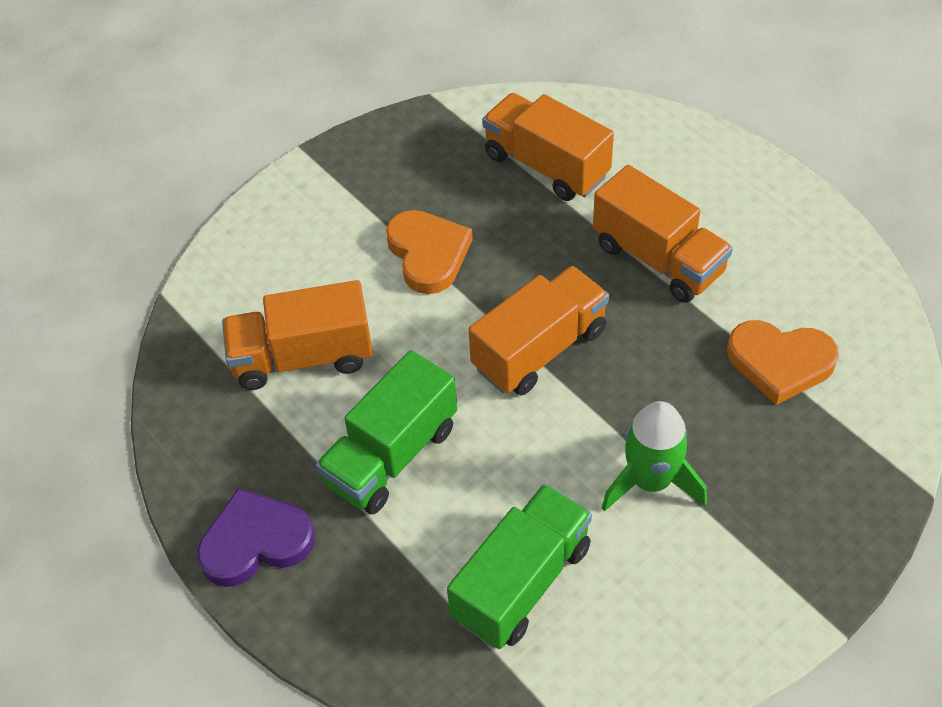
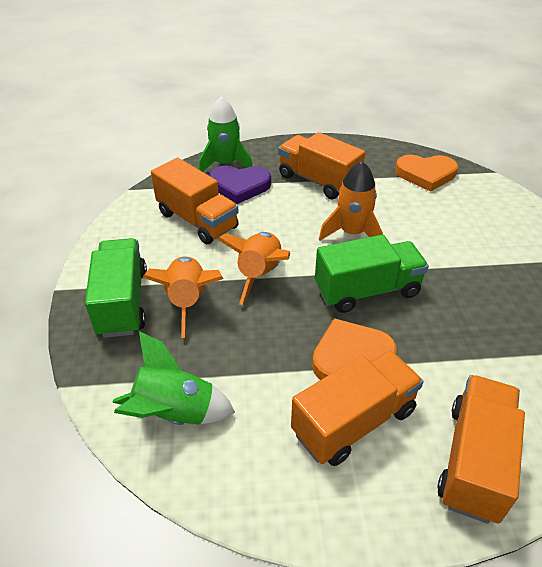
green rocket: 1 -> 2
orange rocket: 0 -> 3

